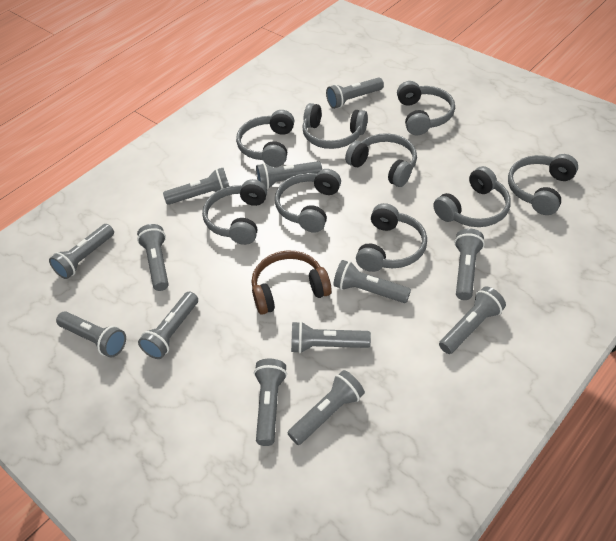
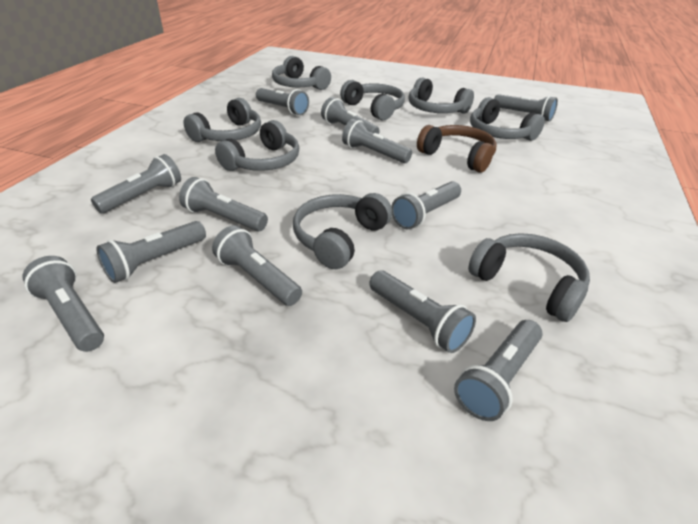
grey flashlight: 13 -> 12
grey headphones: 9 -> 8

